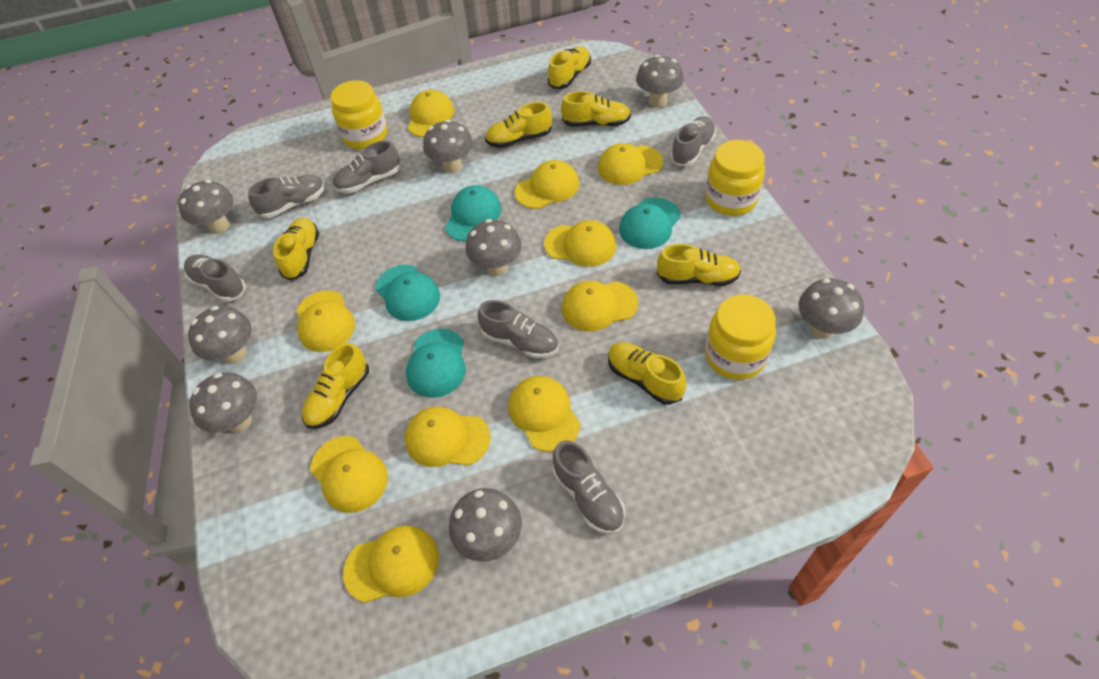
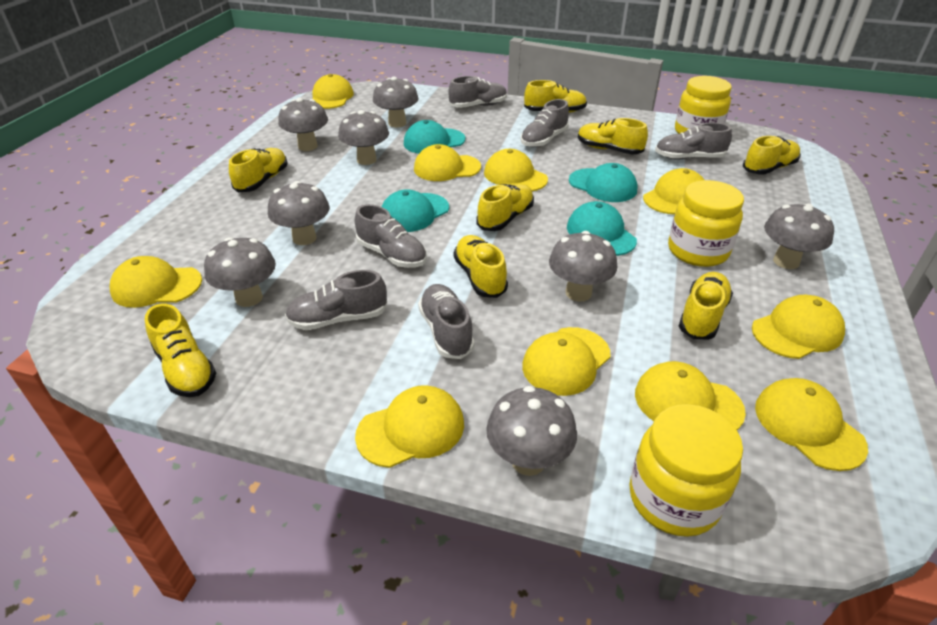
yellow shoe: 7 -> 8

